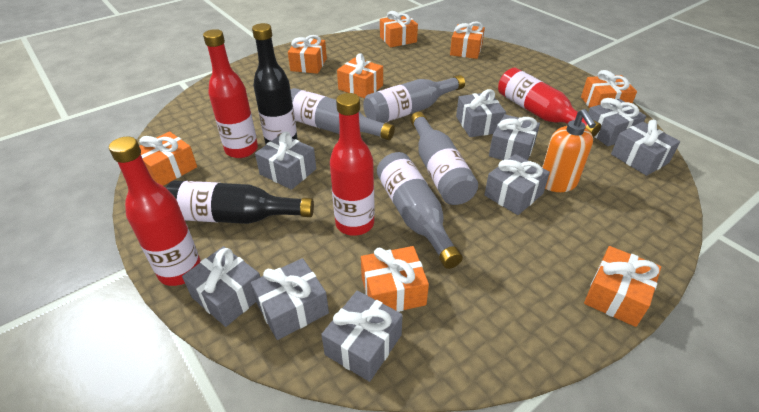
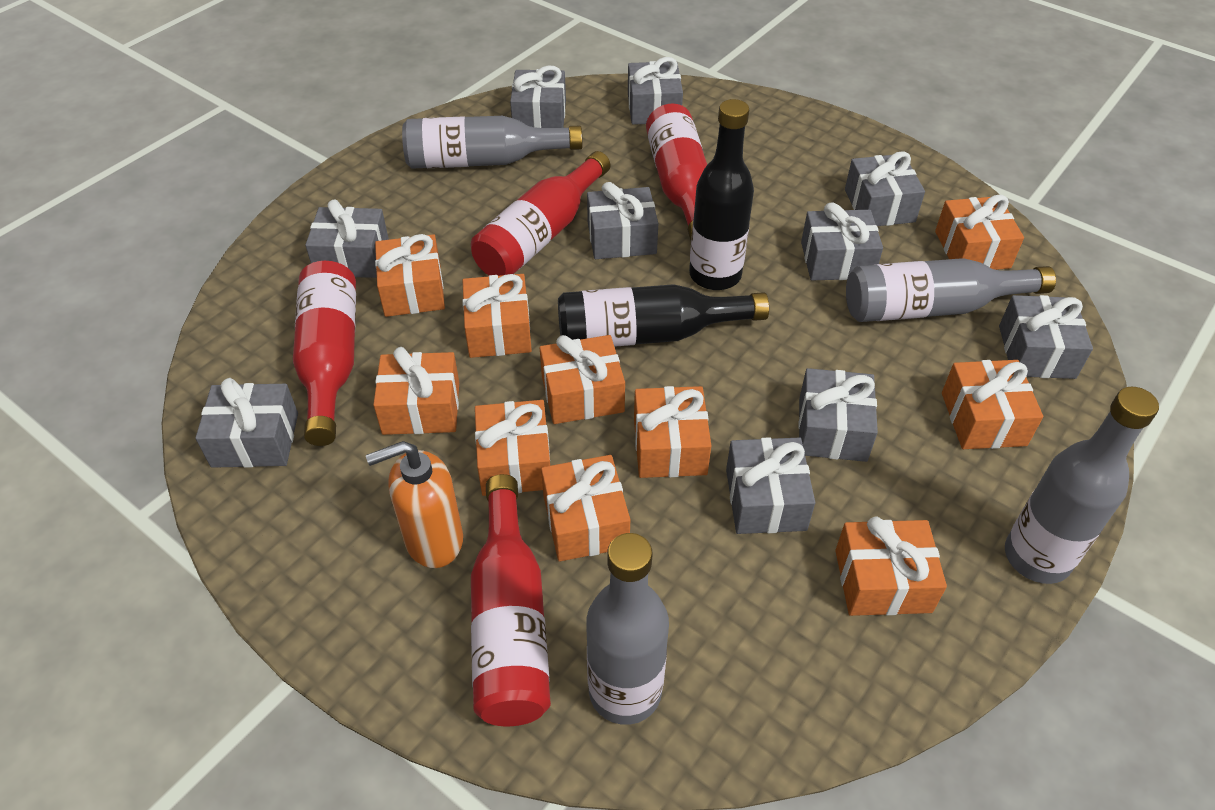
grey gift: 9 -> 10
orange gift: 8 -> 10

